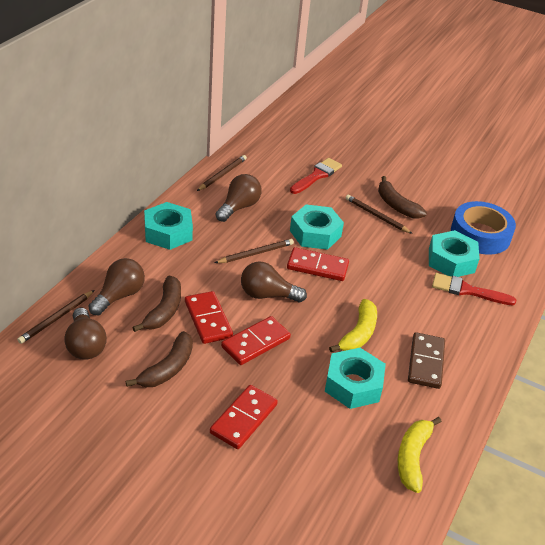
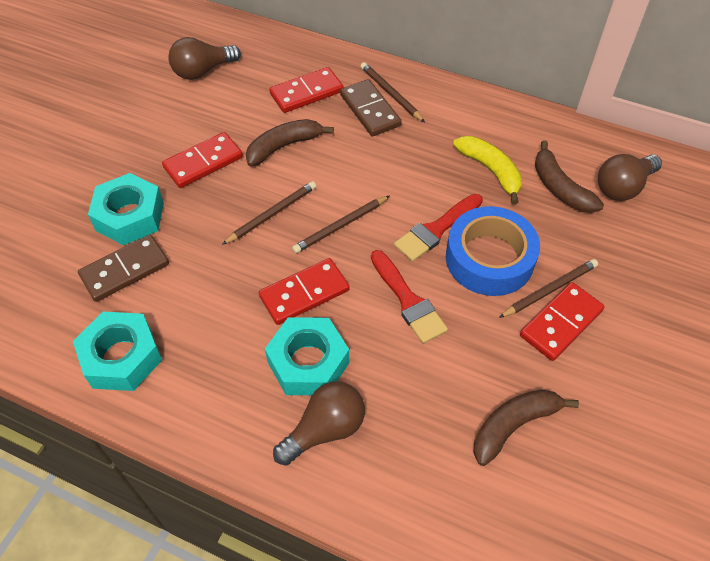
brown domino: 1 -> 2
brown light bulb: 4 -> 3
turquoise nut: 4 -> 3
yellow banana: 2 -> 1

